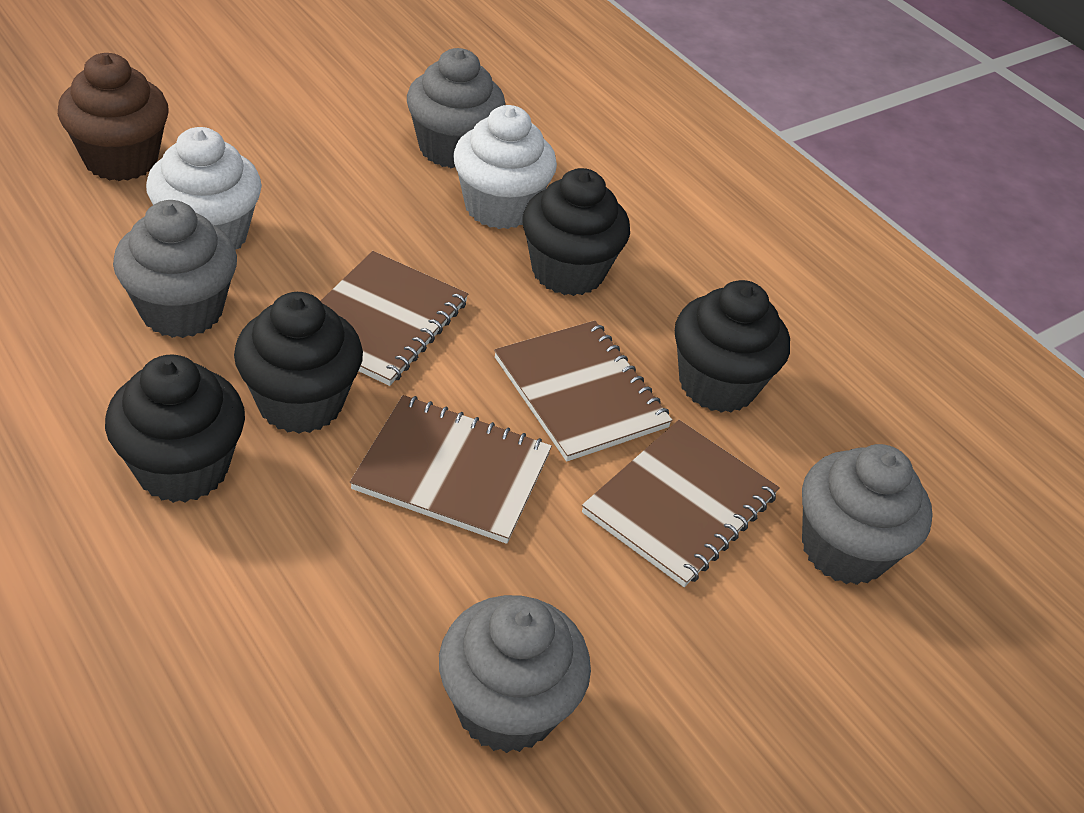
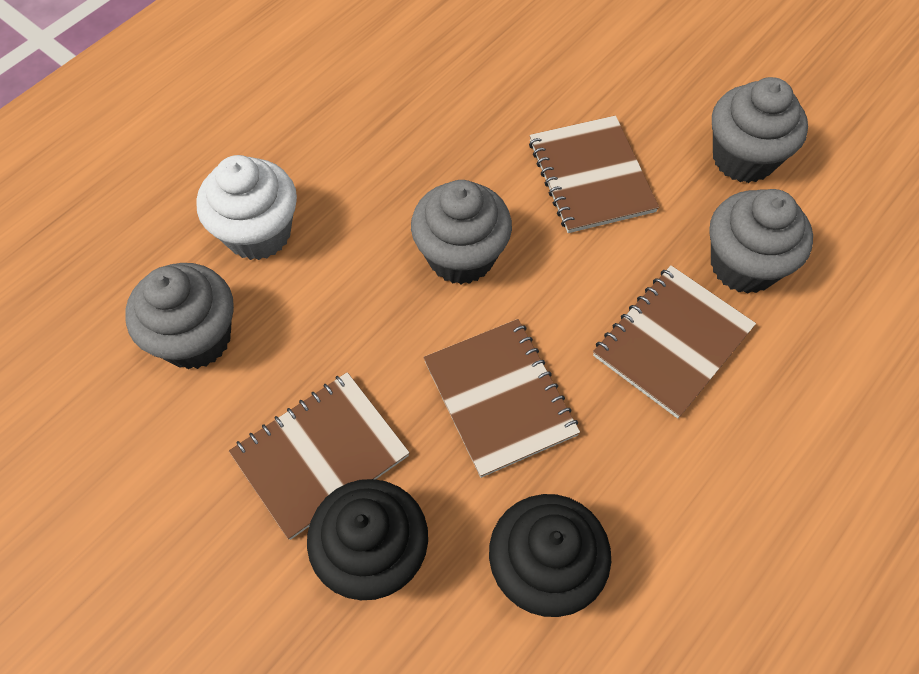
black cupcake: 4 -> 2
brown cupcake: 1 -> 0
white cupcake: 2 -> 1

